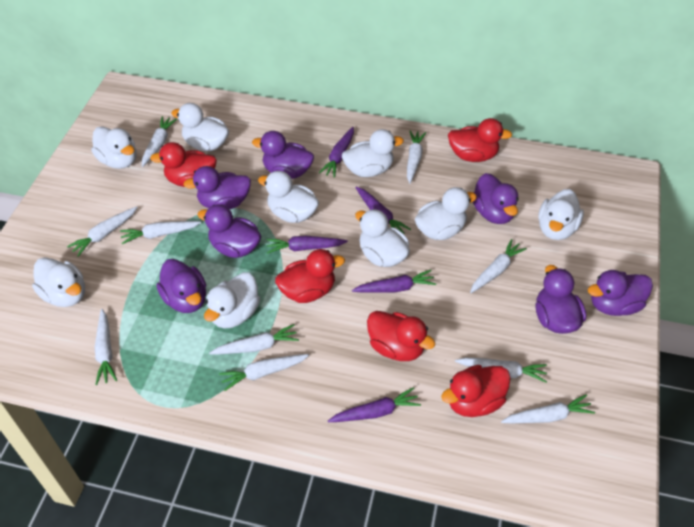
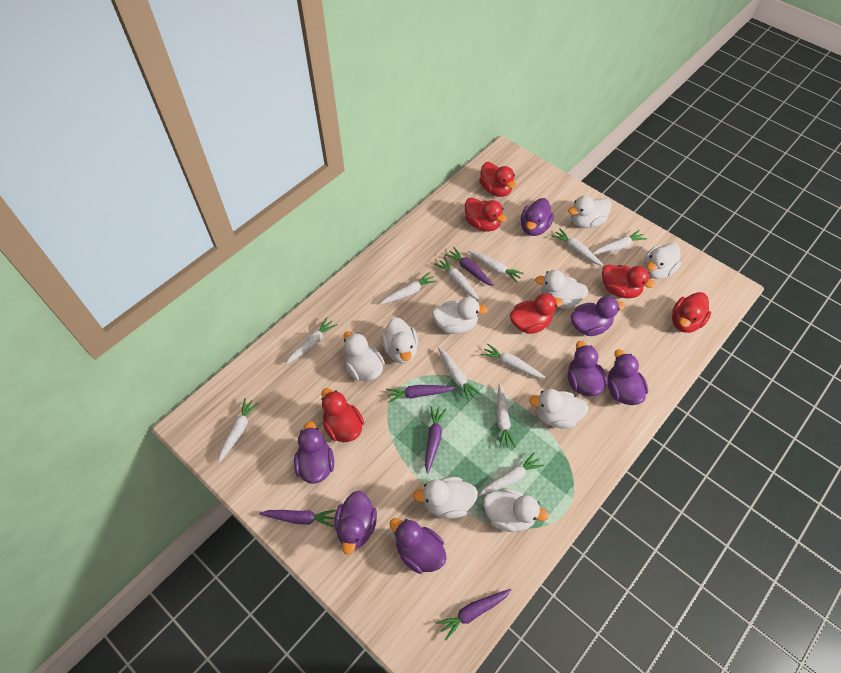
red duck: 5 -> 6
white carrot: 10 -> 11

